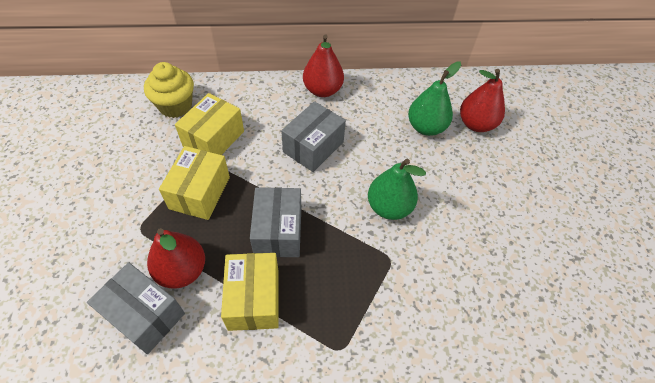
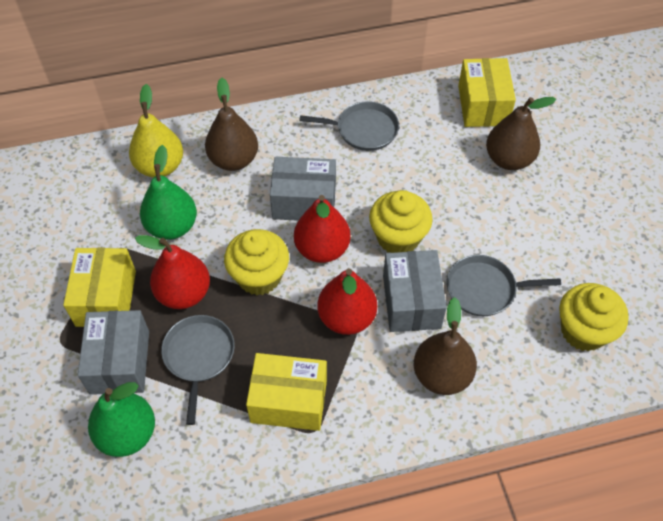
brown pear: 0 -> 3
grey pan: 0 -> 3
yellow cupcake: 1 -> 3
yellow pear: 0 -> 1

